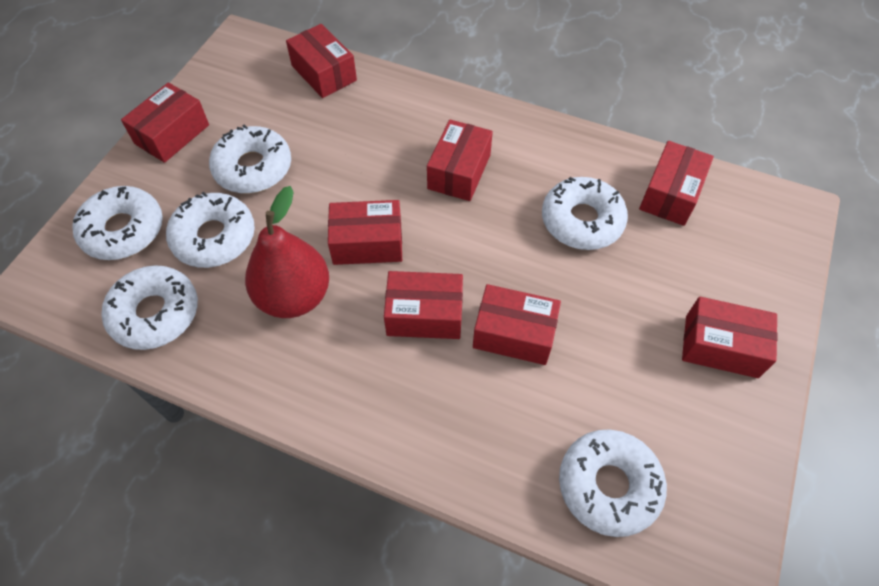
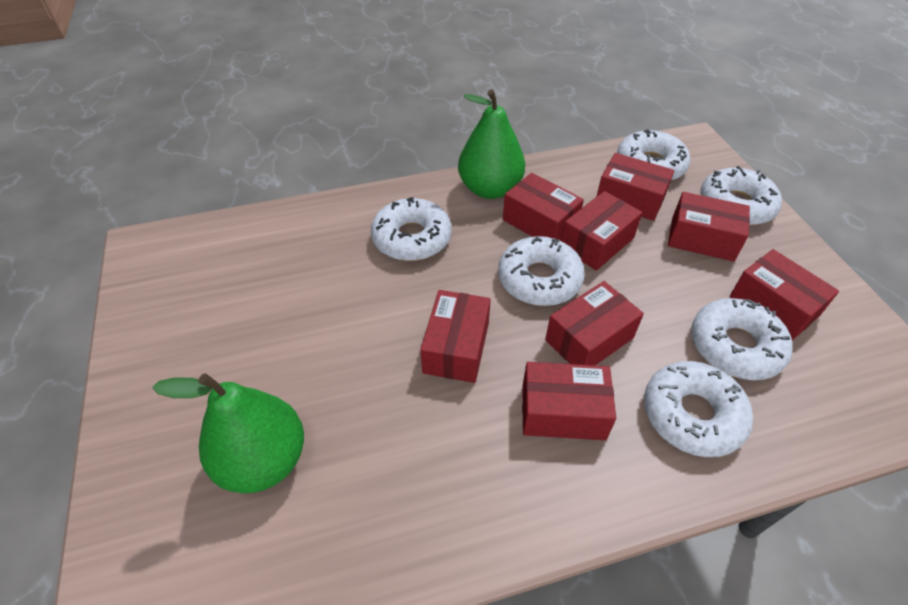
green pear: 0 -> 2
red pear: 1 -> 0

